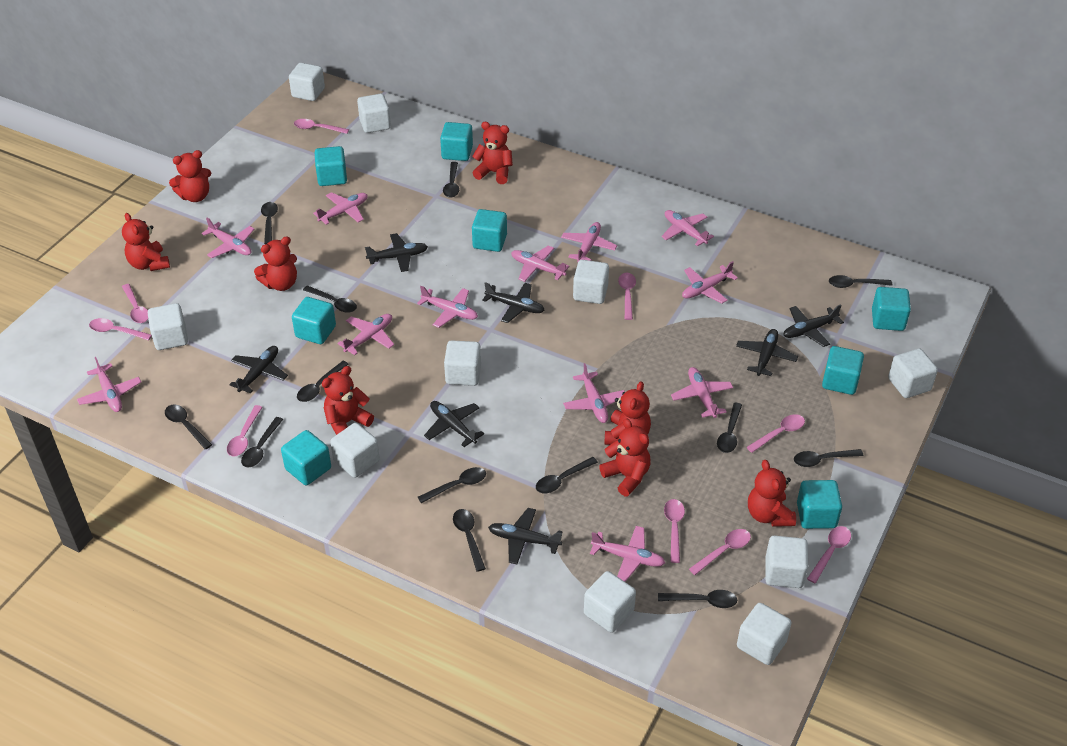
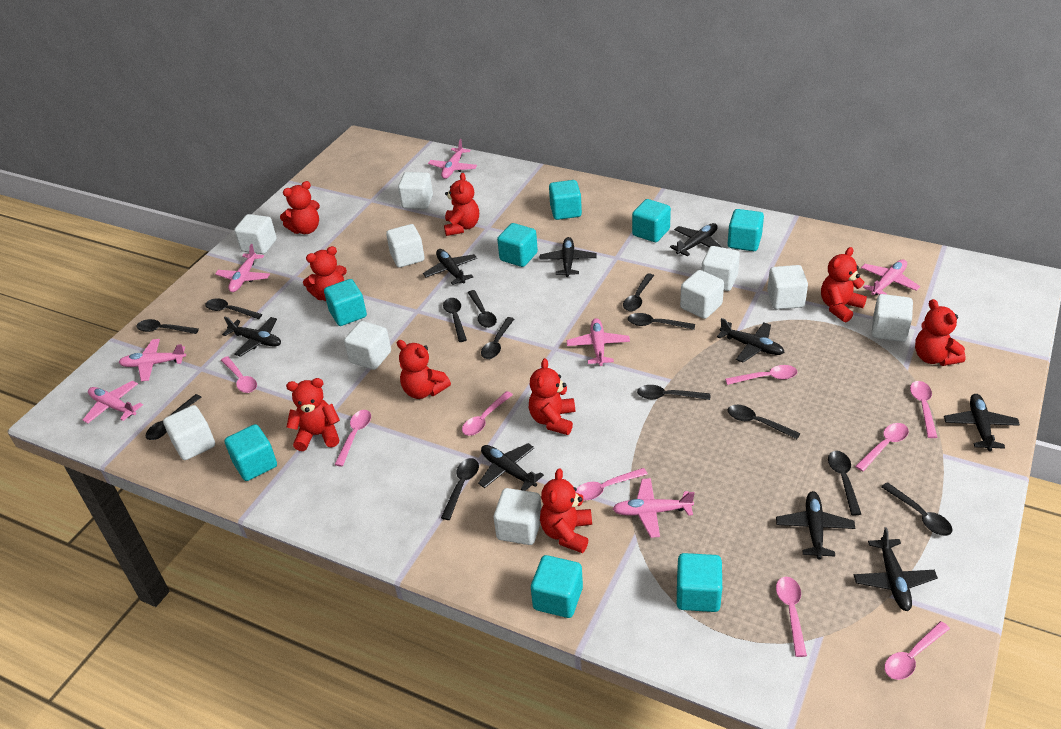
black plane: 7 -> 9
pink plane: 12 -> 7
red teddy bear: 8 -> 9

